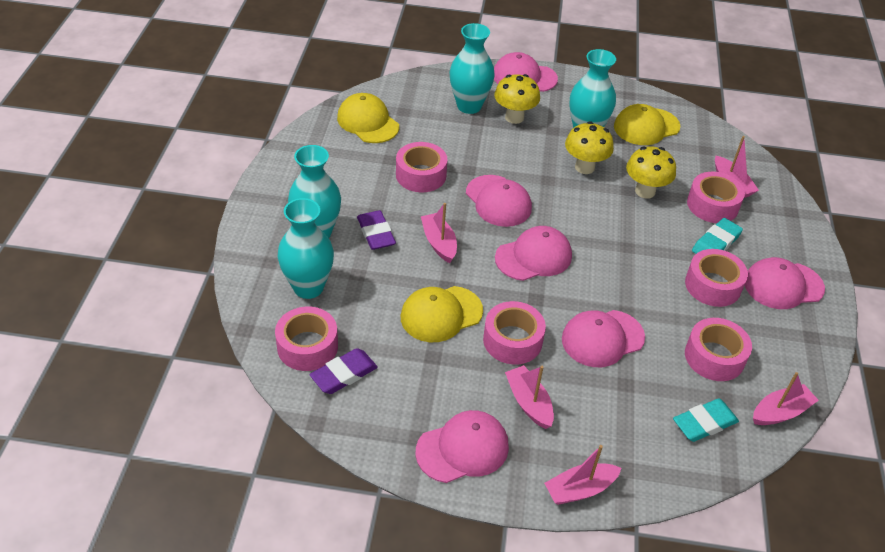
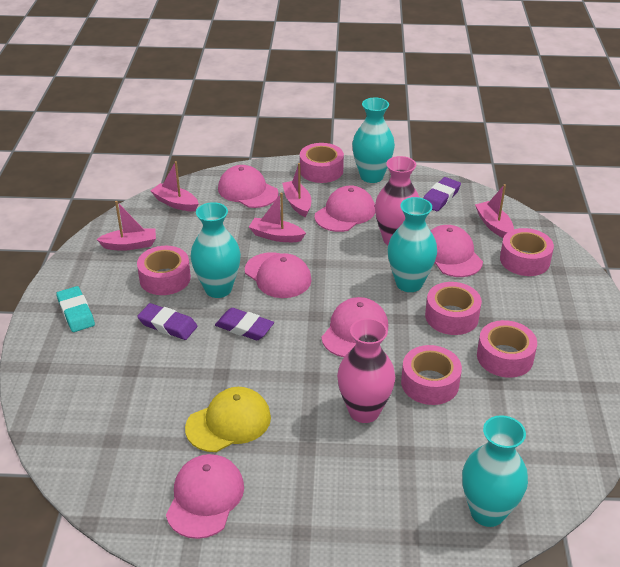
pink vase: 0 -> 2
purple eraser: 2 -> 3
turquoise eraser: 2 -> 1
yellow cap: 3 -> 1
yellow mushroom: 3 -> 0

